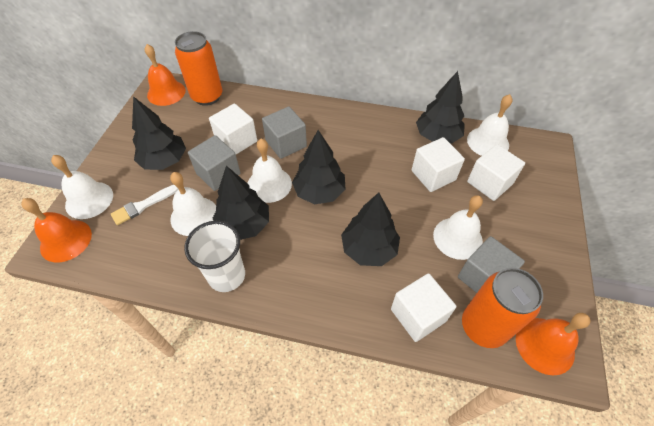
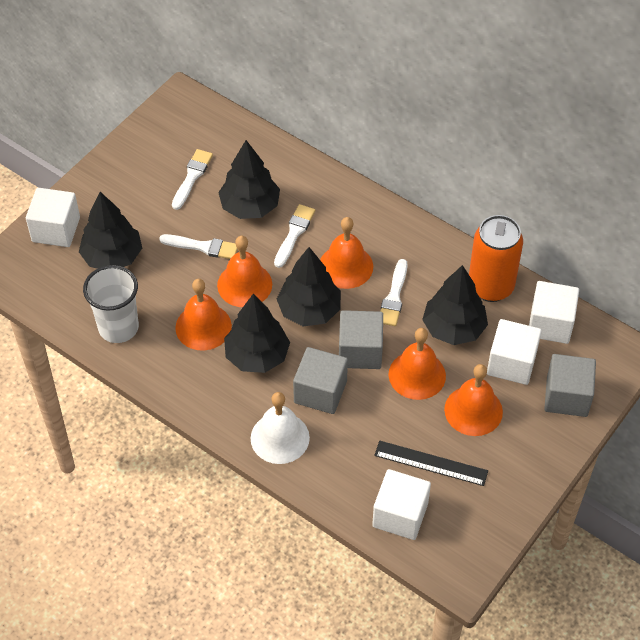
black ruler: 0 -> 1
orange bell: 3 -> 5
orange can: 2 -> 1
white bell: 5 -> 1
white brush: 1 -> 4

